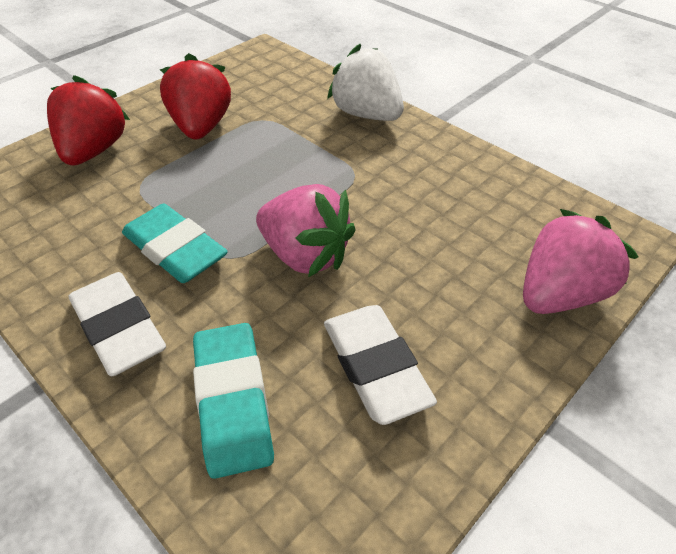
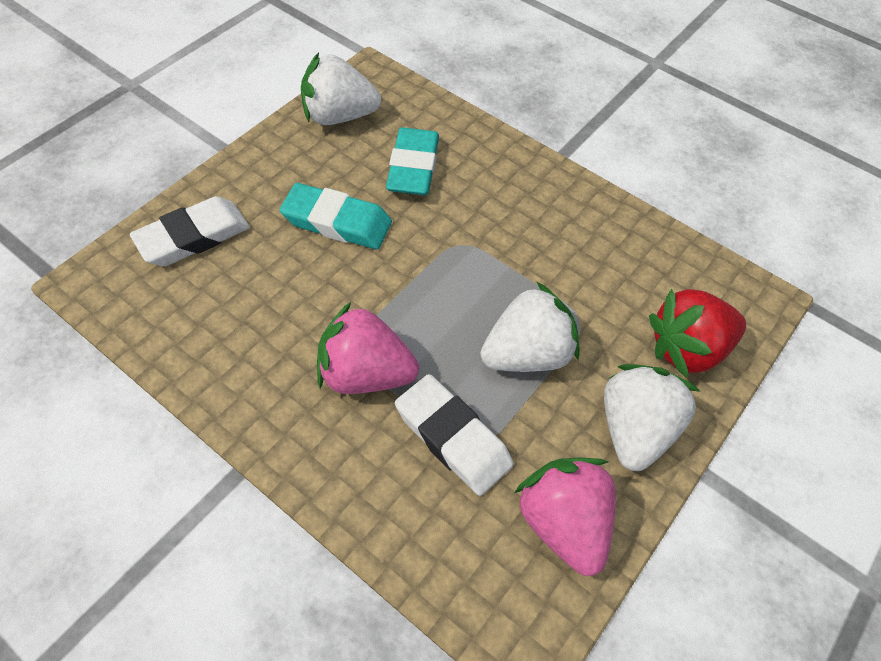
red strawberry: 2 -> 1
white strawberry: 1 -> 3

